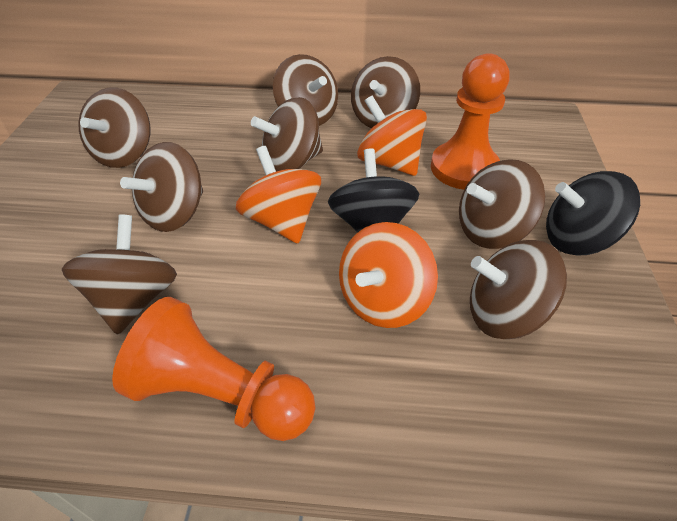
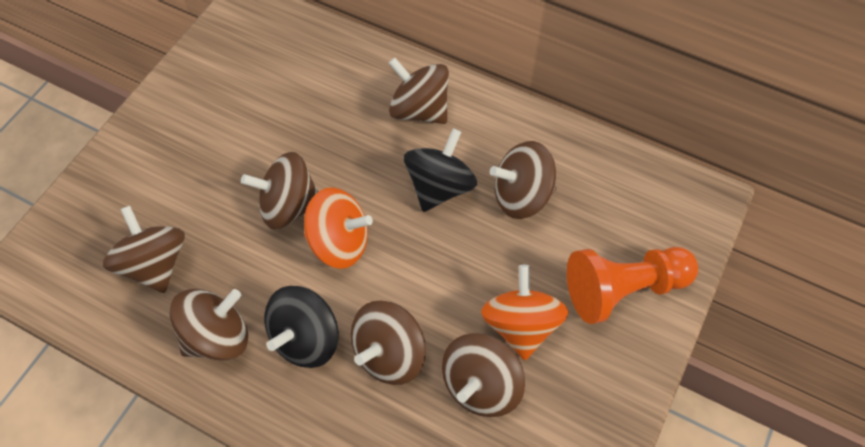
brown spinning top: 8 -> 7
orange pawn: 2 -> 1
orange spinning top: 3 -> 2

